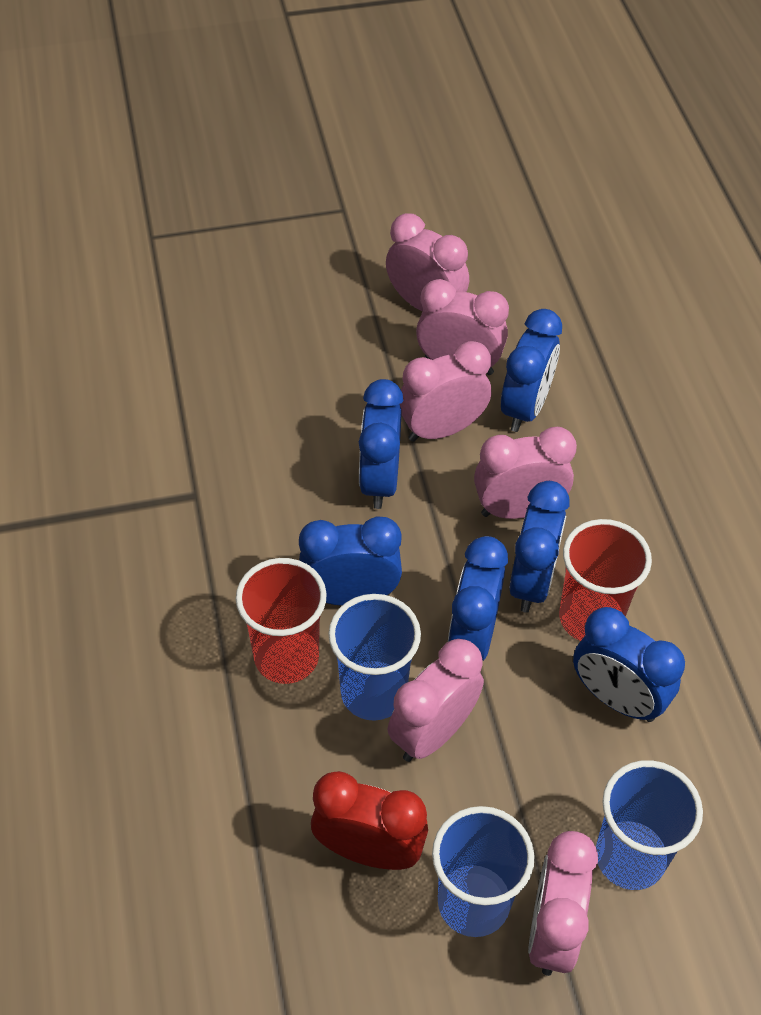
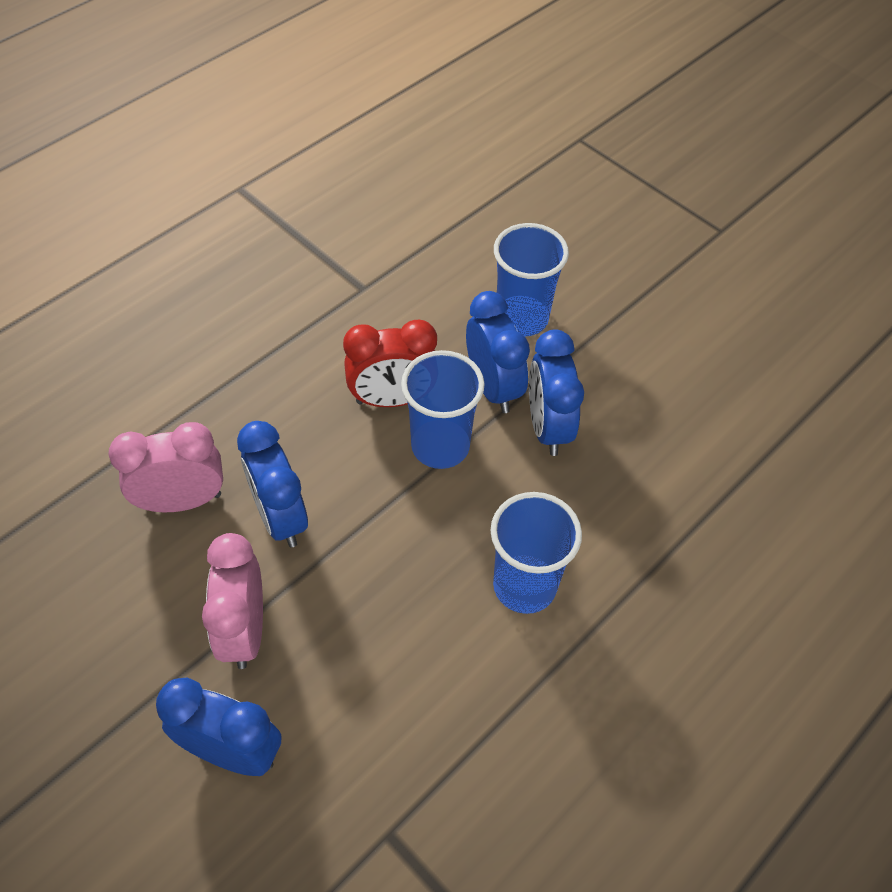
blue clock: 6 -> 4
pink clock: 6 -> 2
red cup: 2 -> 0

